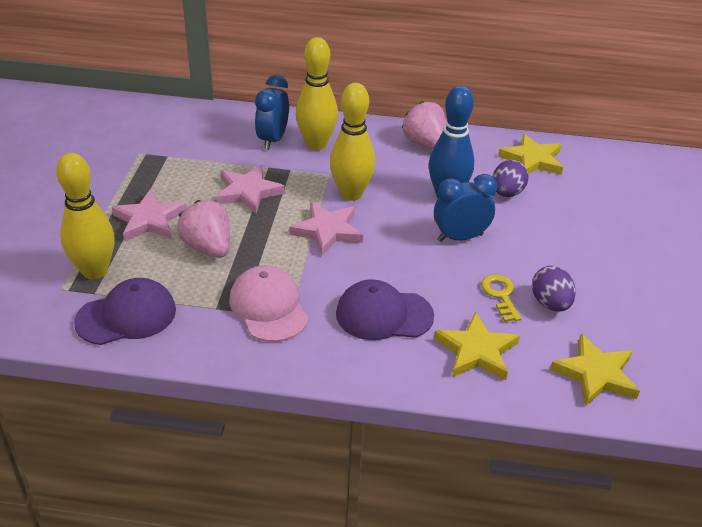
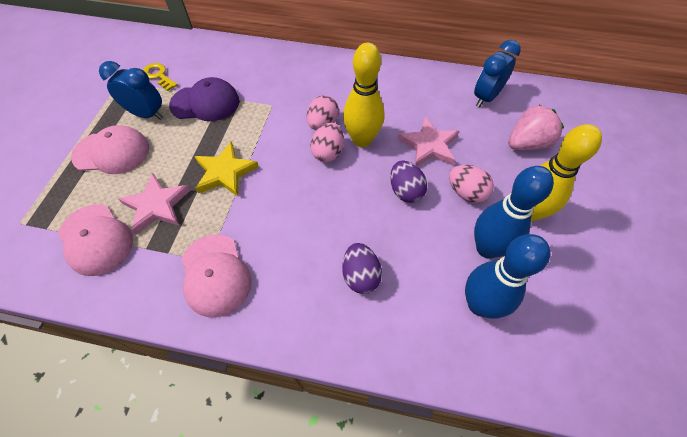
blue bowling pin: 1 -> 2
pink cap: 1 -> 3
pink egg: 0 -> 3
pink star: 3 -> 2
pink strawberry: 2 -> 1
purple cap: 2 -> 1
yellow bowling pin: 3 -> 2
yellow star: 3 -> 1

